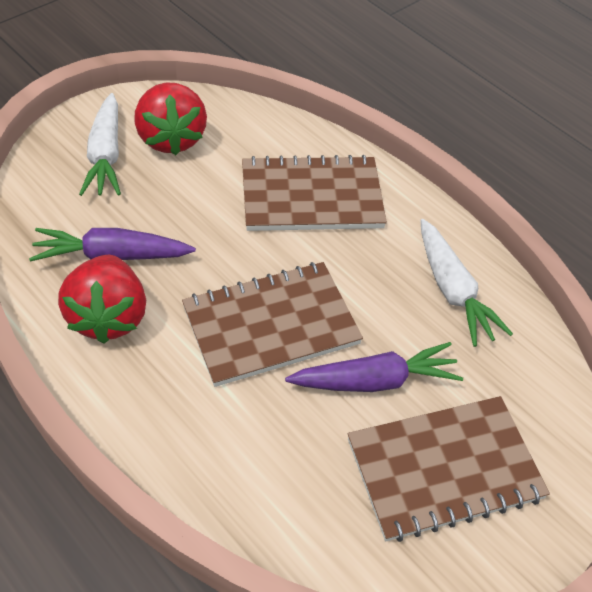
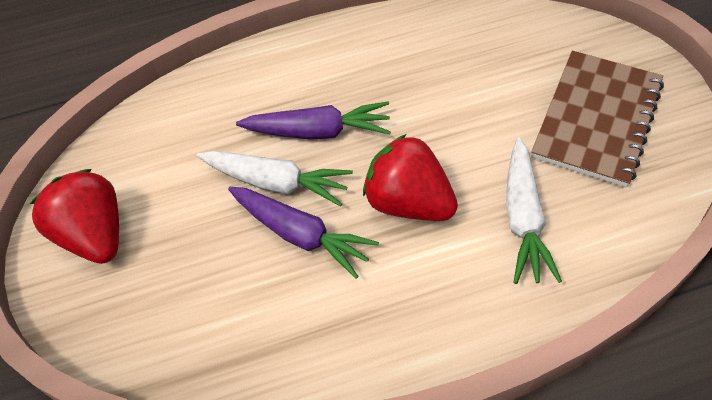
brown notebook: 3 -> 1

